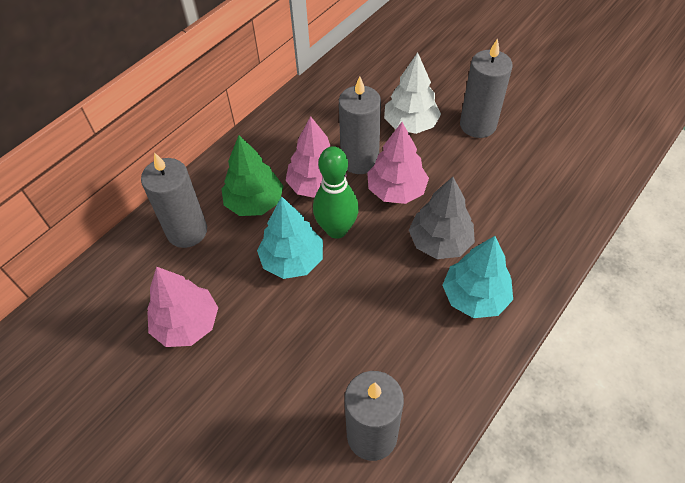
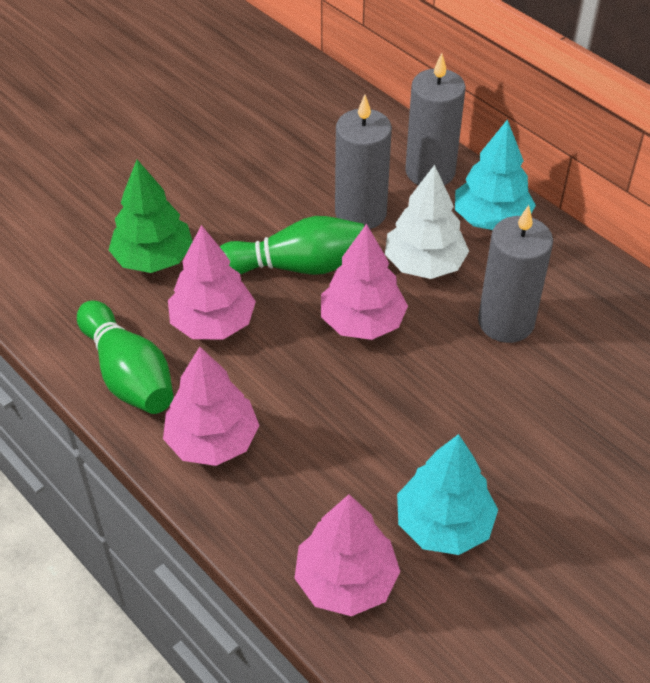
green bowling pin: 1 -> 2
grey candle: 4 -> 3
grey tree: 1 -> 0
pink tree: 3 -> 4

